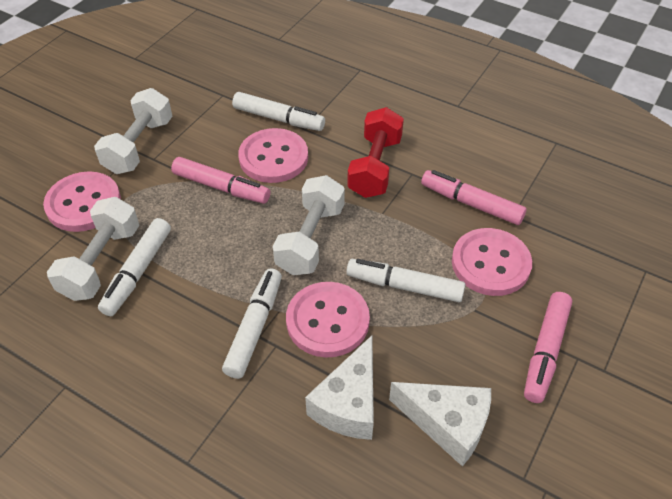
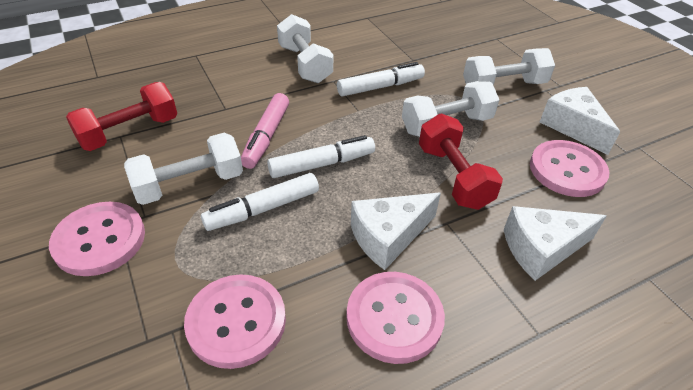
pink marker: 3 -> 1
red dumbbell: 1 -> 2
white cheese: 2 -> 3
white dumbbell: 3 -> 4
white marker: 4 -> 3

